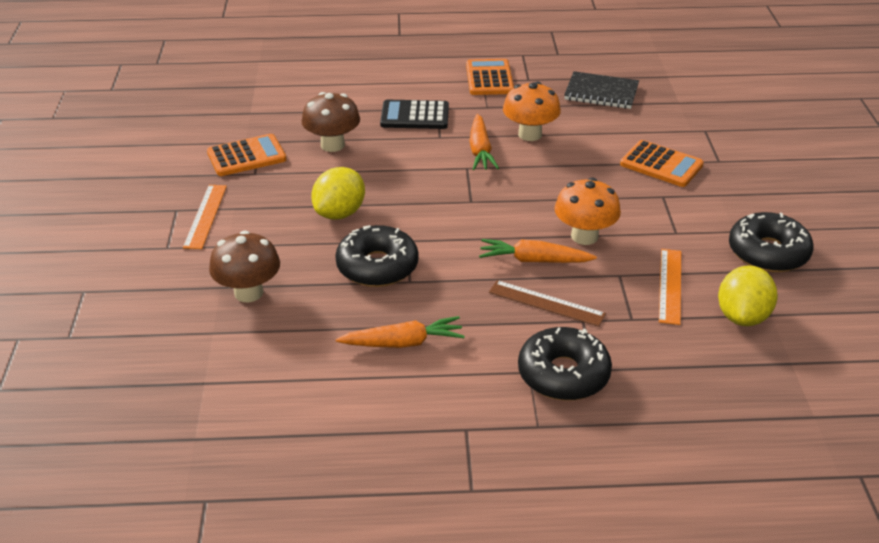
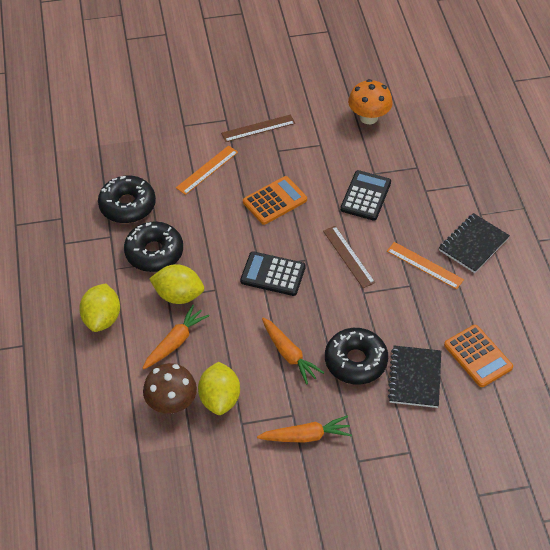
black calculator: 1 -> 2
black notebook: 1 -> 2
brown mushroom: 2 -> 1
brown ruler: 1 -> 2
orange calculator: 3 -> 2
orange mushroom: 2 -> 1
yellow lemon: 2 -> 3

